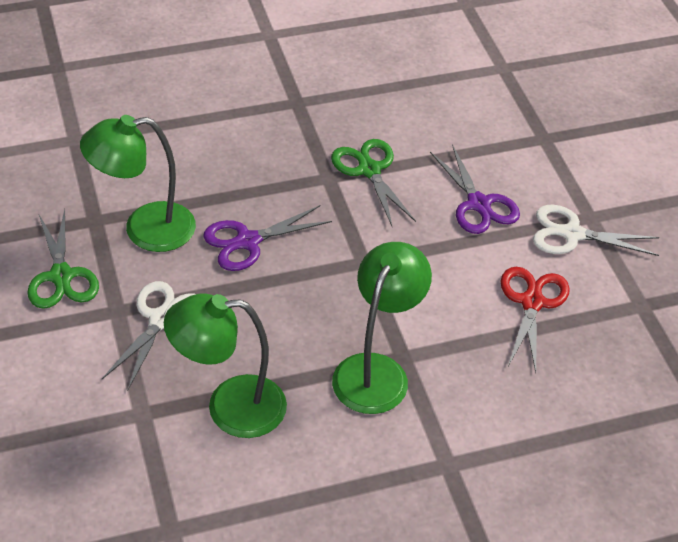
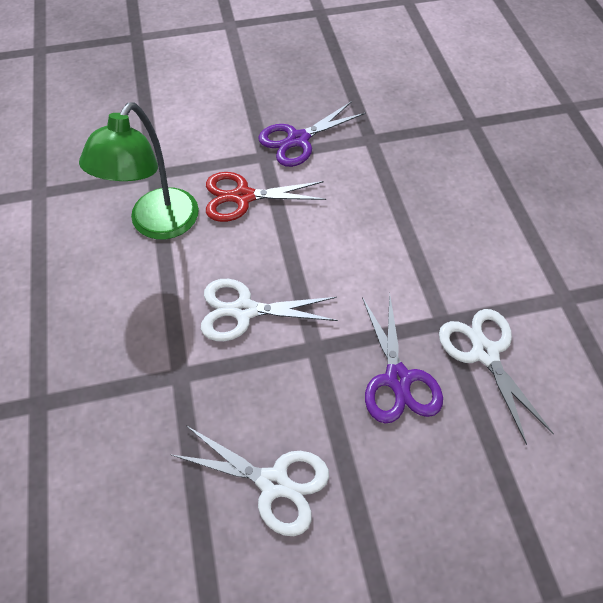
green lamp: 3 -> 1
green scissors: 2 -> 0
white scissors: 2 -> 3

